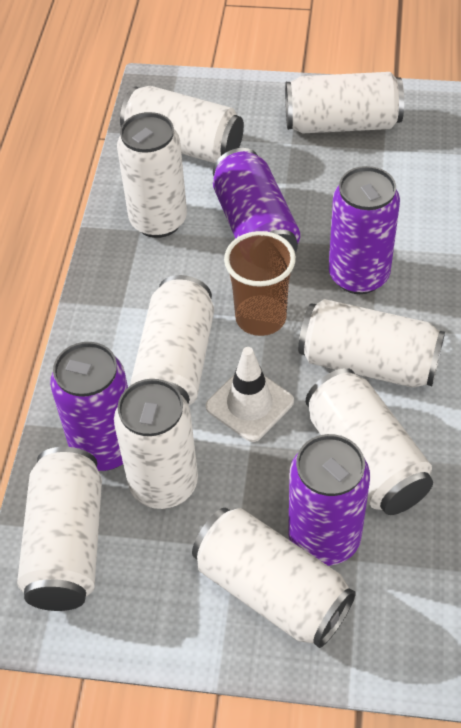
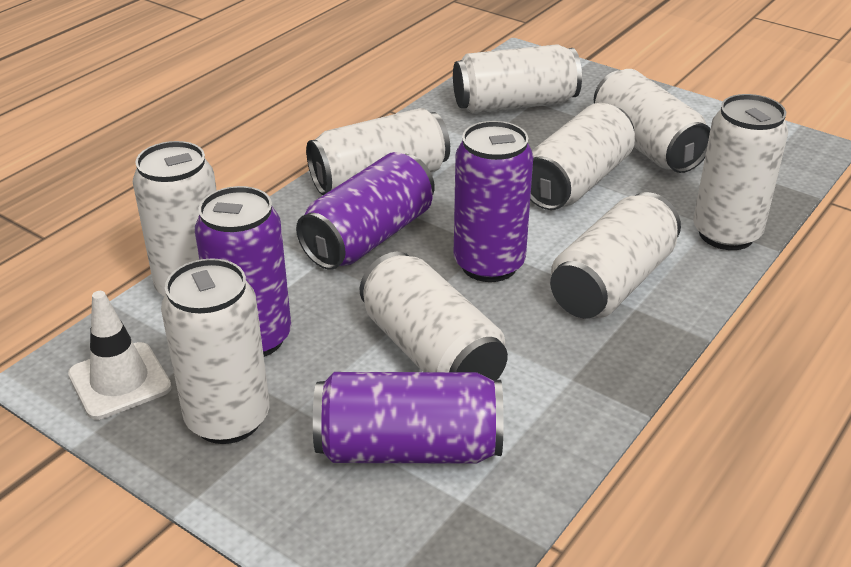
brown cup: 1 -> 0

